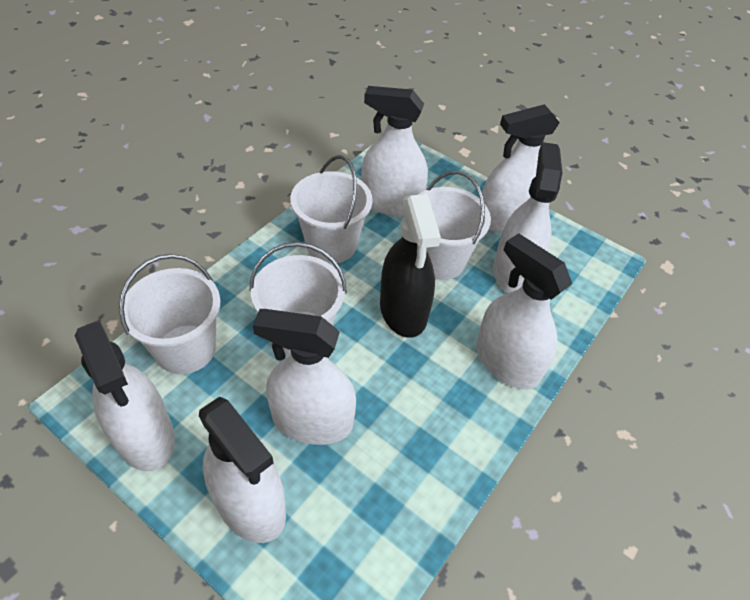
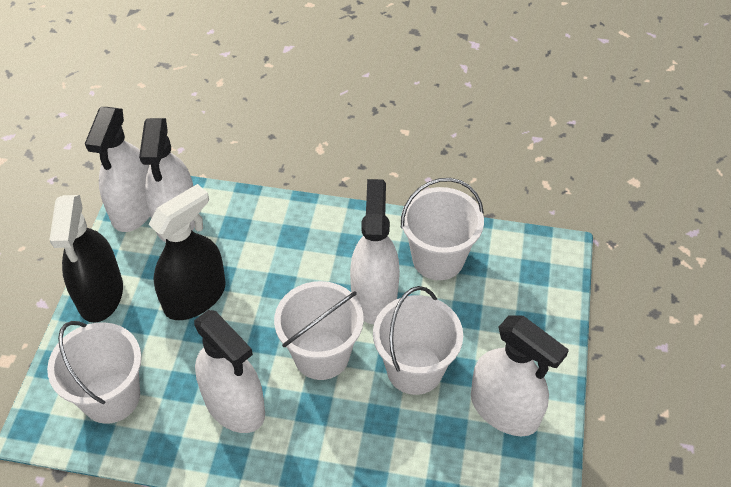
black spray bottle: 1 -> 2
white spray bottle: 7 -> 5

